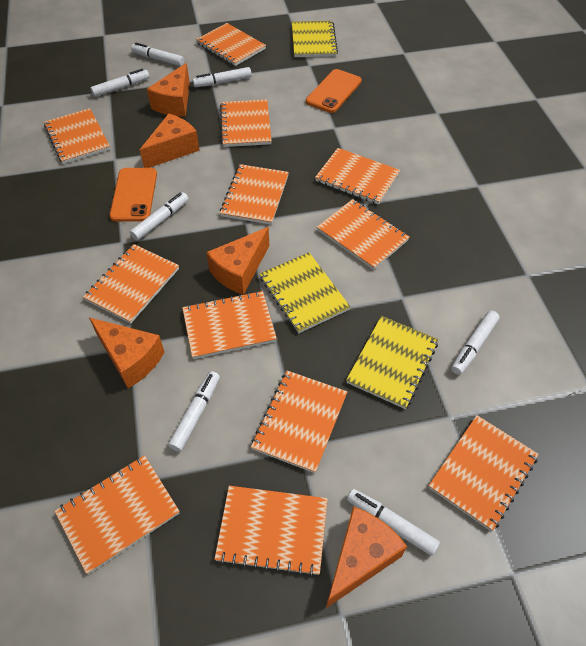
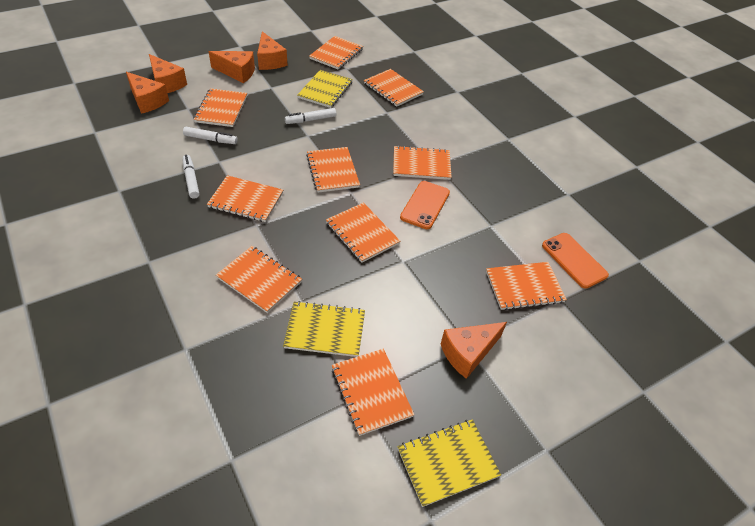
orange notebook: 12 -> 10
white marker: 7 -> 3

